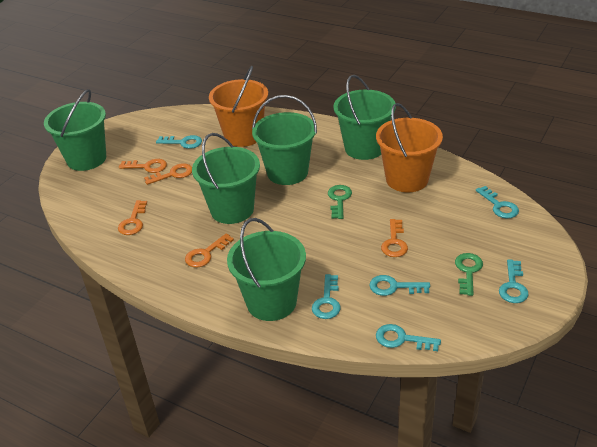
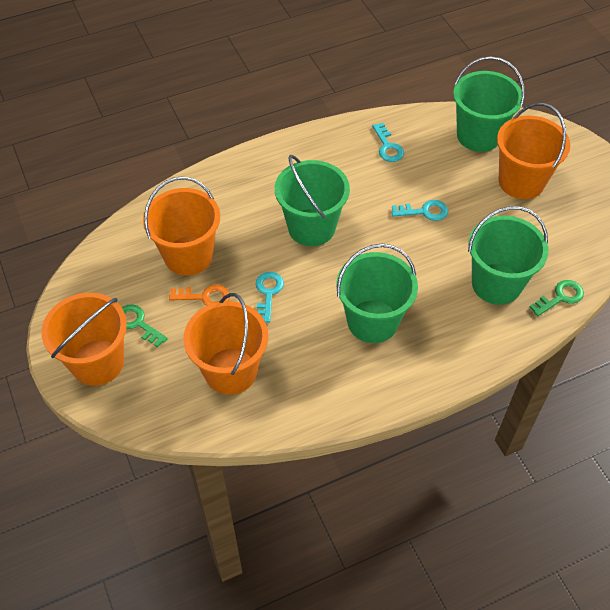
green bucket: 5 -> 4
orange bucket: 2 -> 4
orange key: 5 -> 1
turquoise key: 6 -> 3

